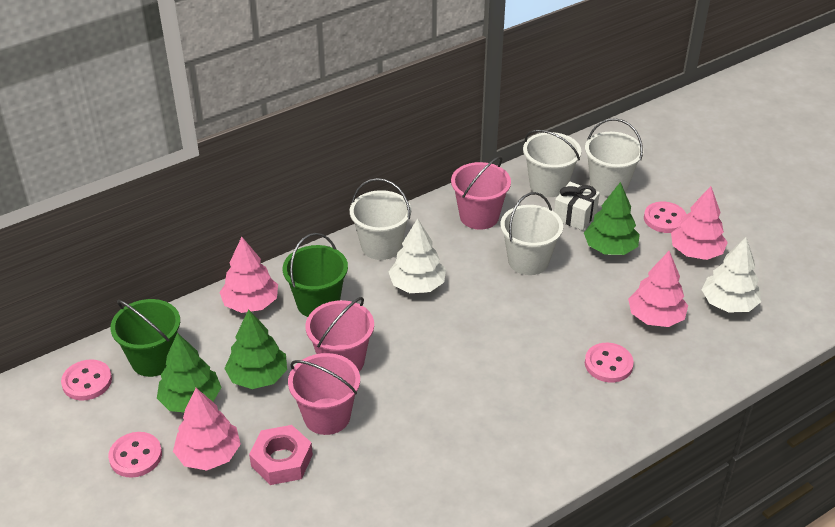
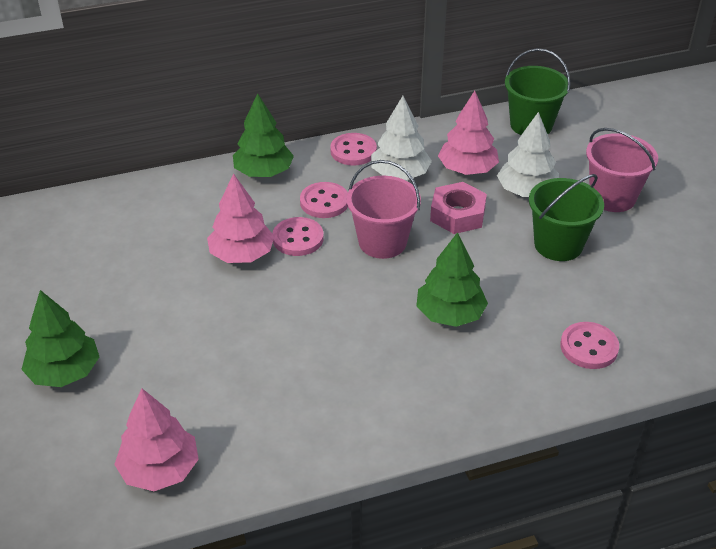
pink bucket: 3 -> 2
pink tree: 4 -> 3
white bucket: 4 -> 0
white gift: 1 -> 0

